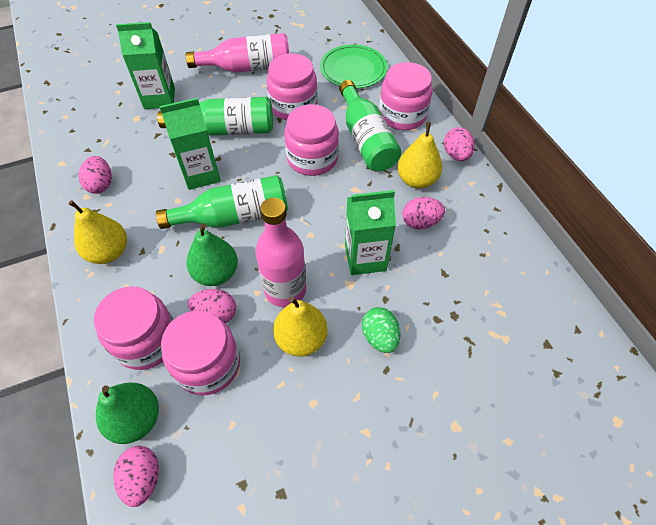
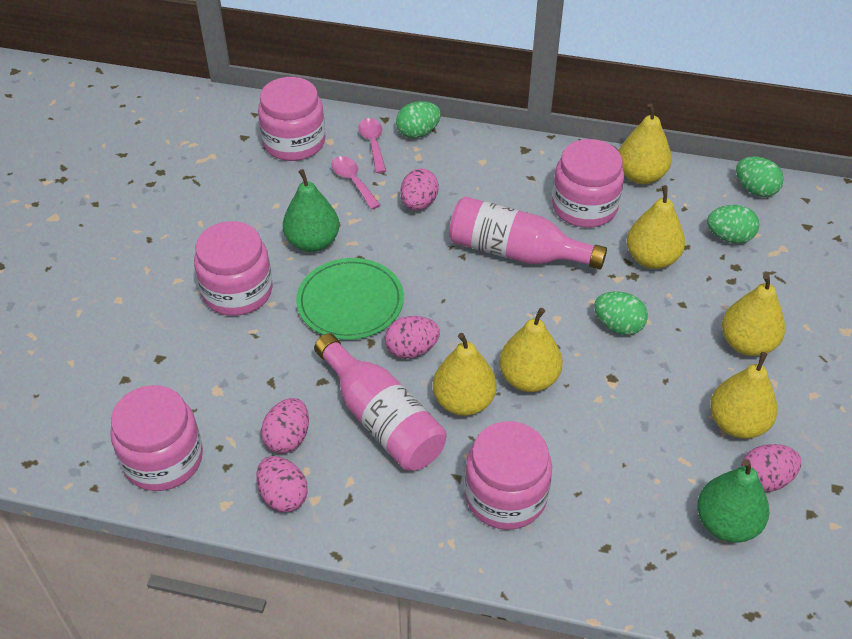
green bottle: 3 -> 0
green carton: 3 -> 0
green egg: 1 -> 4
pink spoon: 0 -> 2
yellow pear: 3 -> 6

